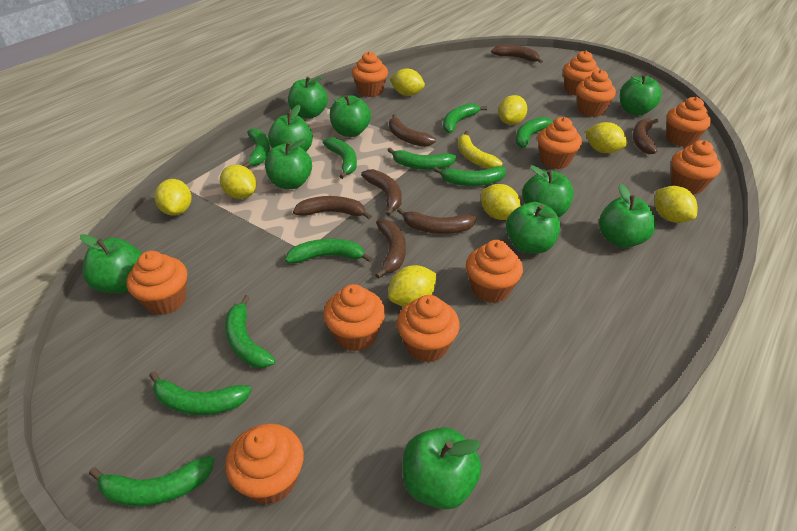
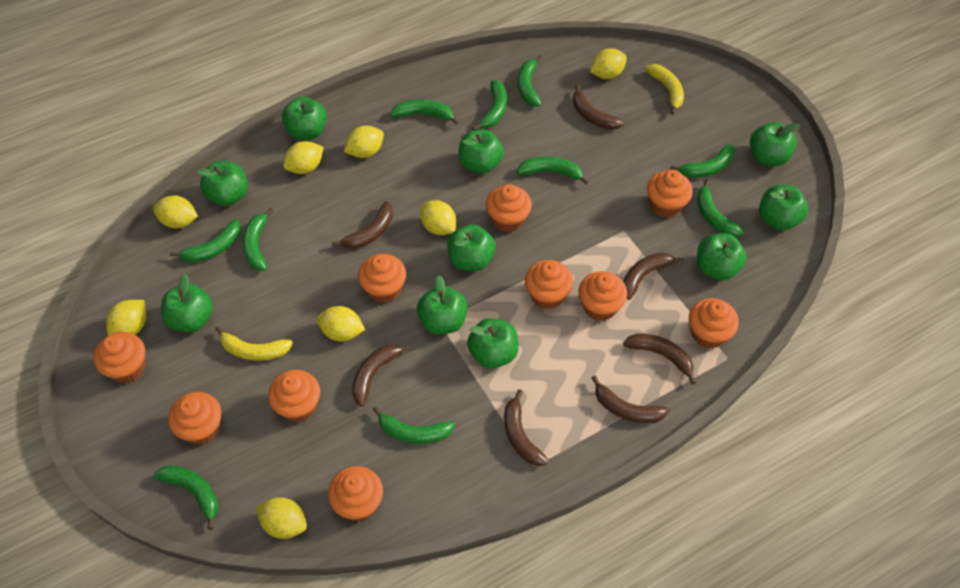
orange cupcake: 11 -> 10
yellow banana: 1 -> 2

